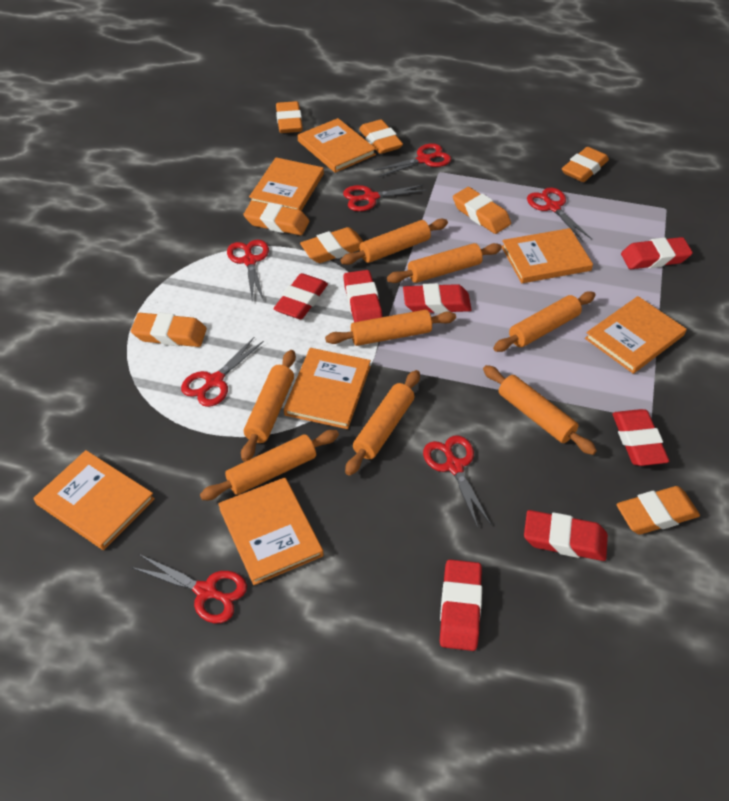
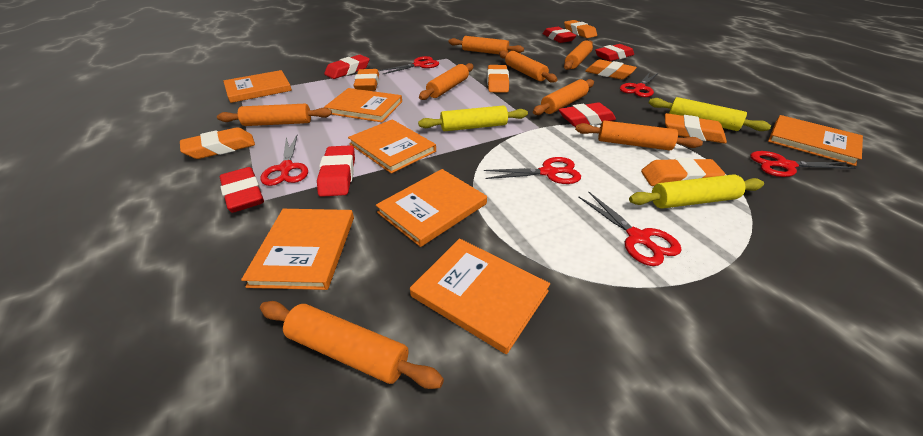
orange eraser: 8 -> 7
red eraser: 7 -> 6
red scissors: 7 -> 6
yellow rolling pin: 0 -> 3

